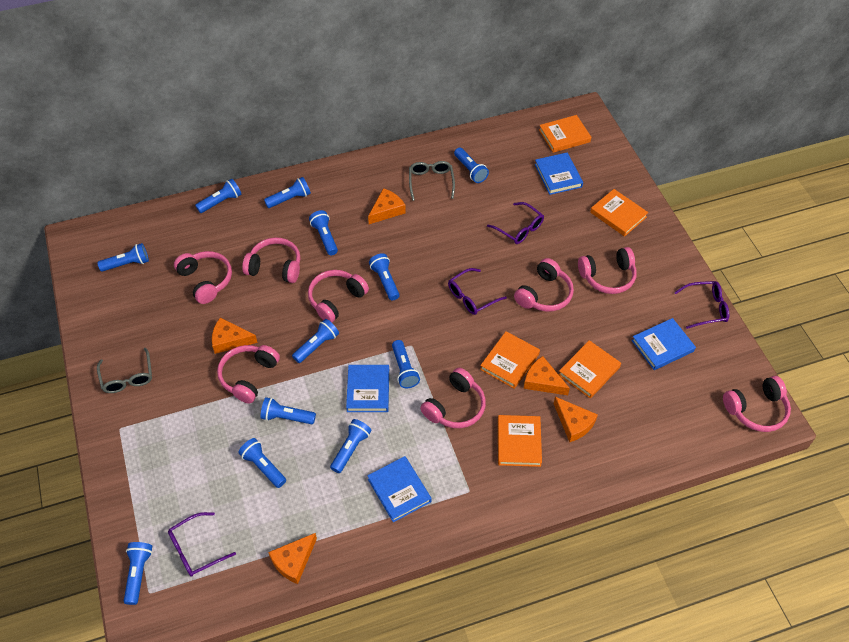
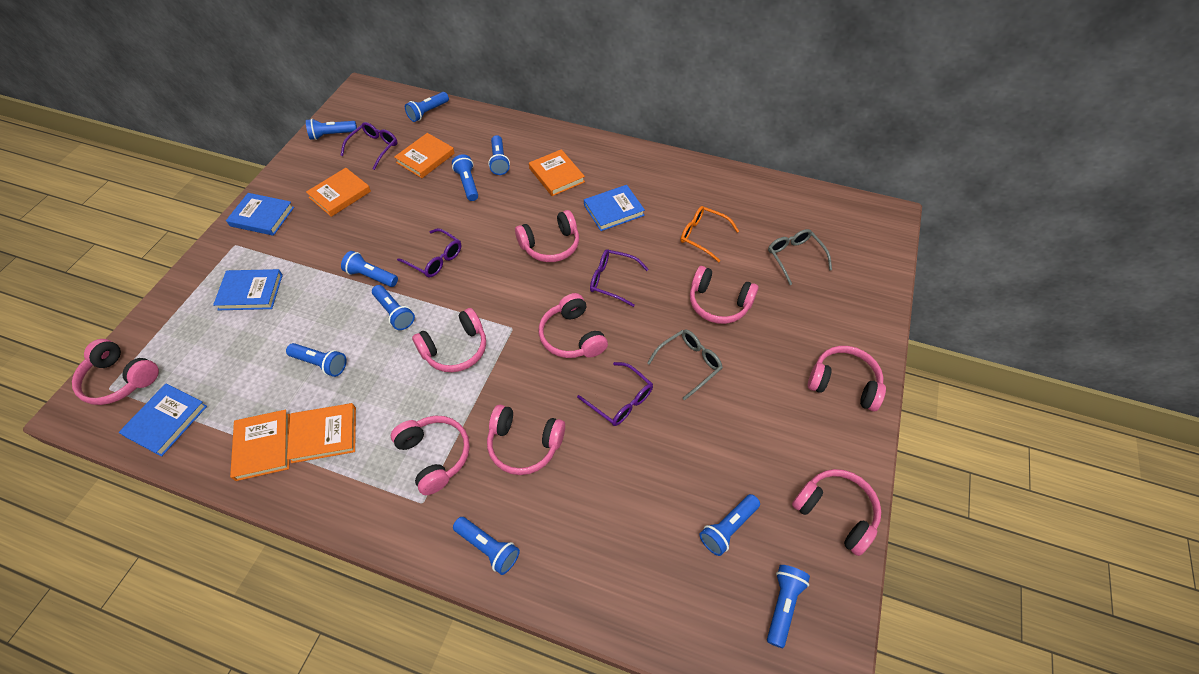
blue flashlight: 12 -> 10
orange cheese: 5 -> 0
orange glasses: 0 -> 1
pink headphones: 8 -> 9

